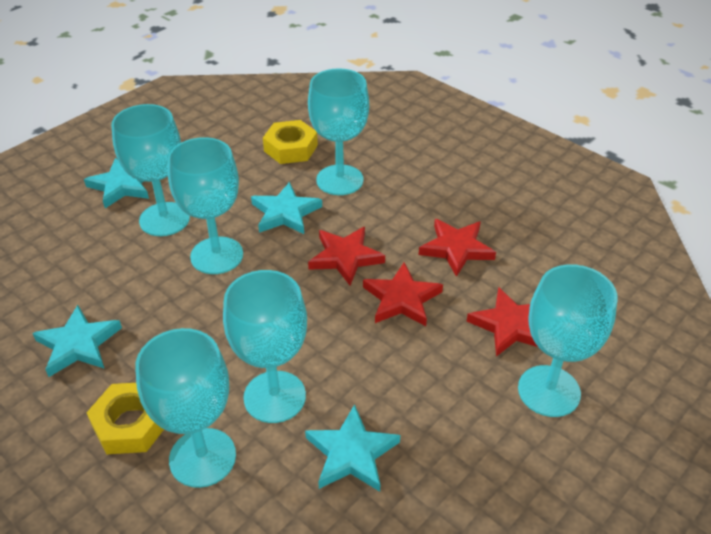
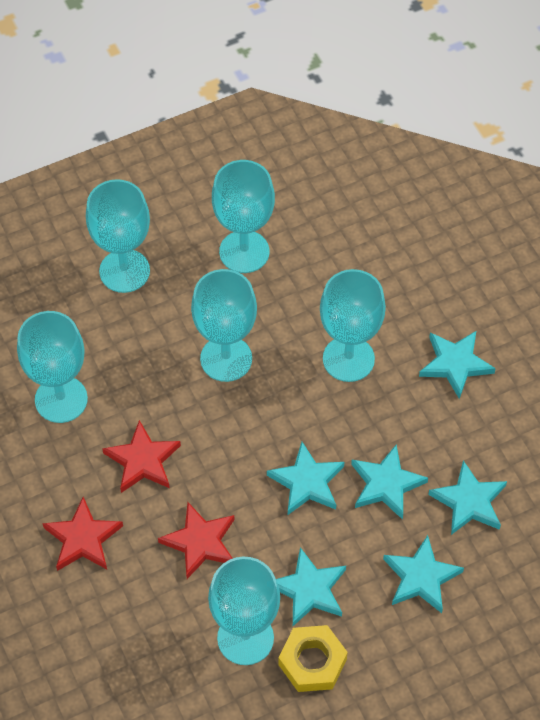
red star: 4 -> 3
turquoise star: 4 -> 6
yellow nut: 2 -> 1

